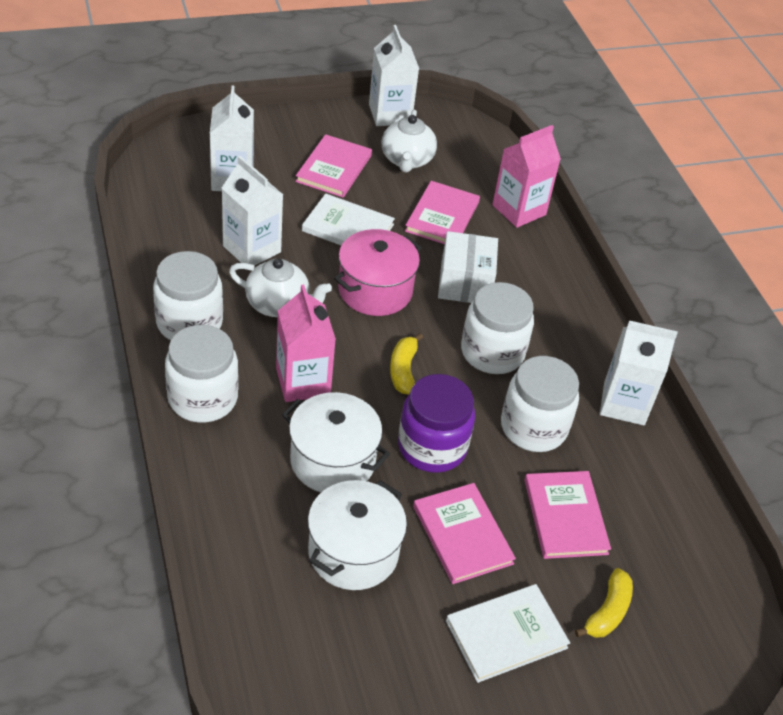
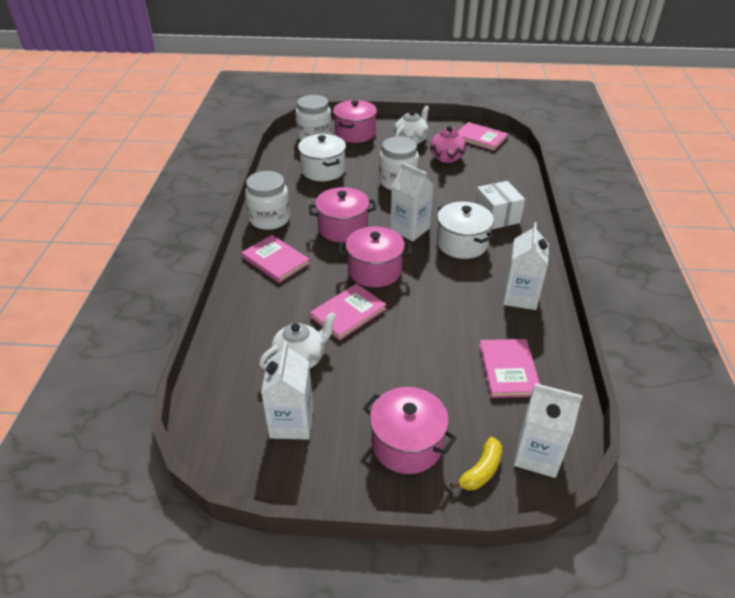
pink carton: 2 -> 0
pink pot: 1 -> 4
pink teapot: 0 -> 1
purple jar: 1 -> 0
white book: 2 -> 0
white jar: 4 -> 3
yellow banana: 2 -> 1

